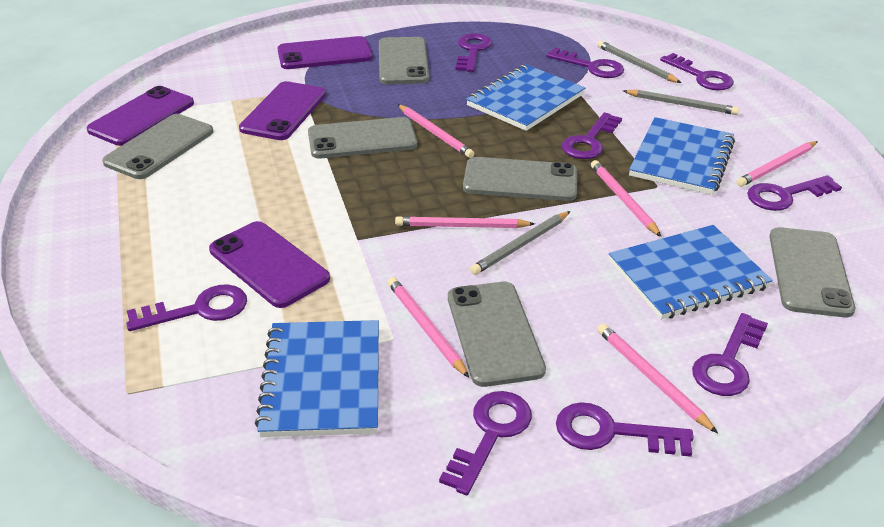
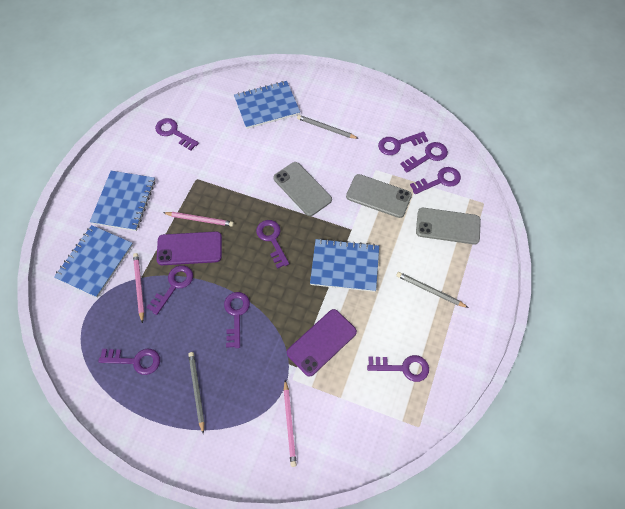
grey phone: 6 -> 3
pink pencil: 6 -> 3
purple phone: 4 -> 2

